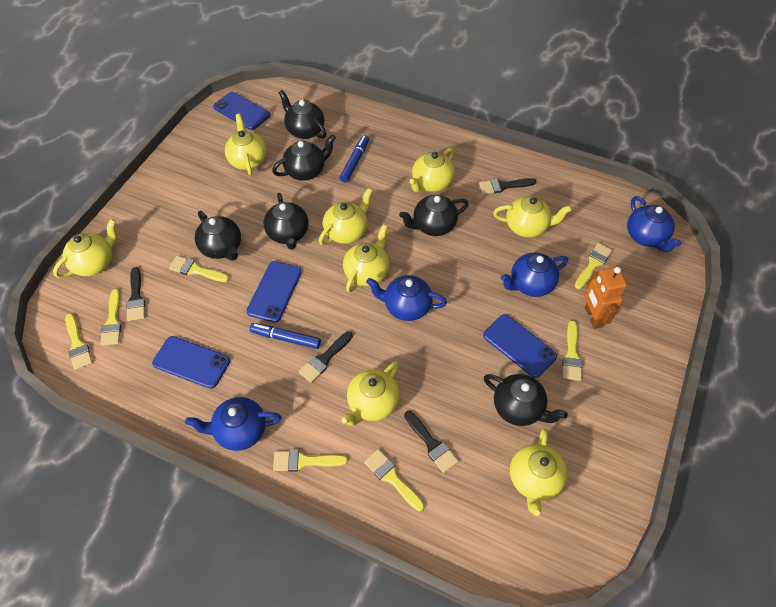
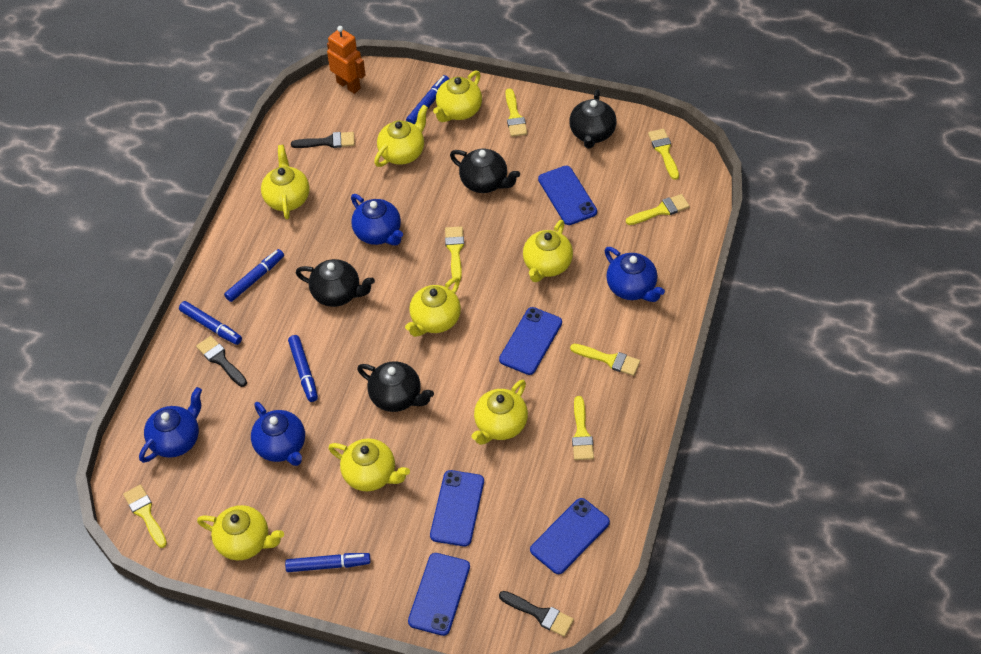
black brush: 4 -> 3
black teapot: 6 -> 4
blue marker: 2 -> 5
blue phone: 4 -> 5

